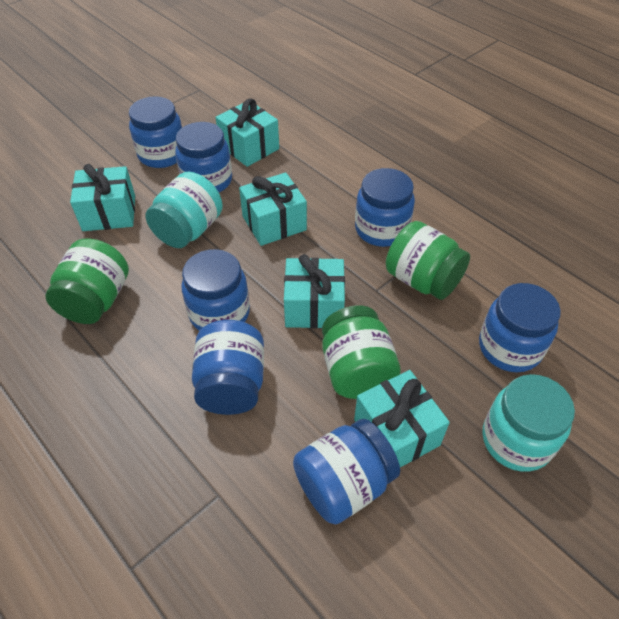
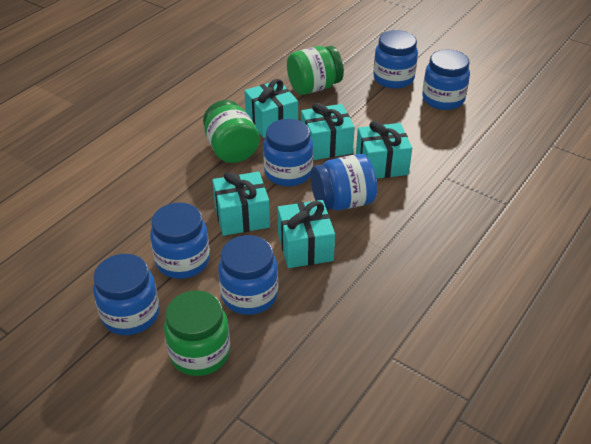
turquoise jar: 2 -> 0

